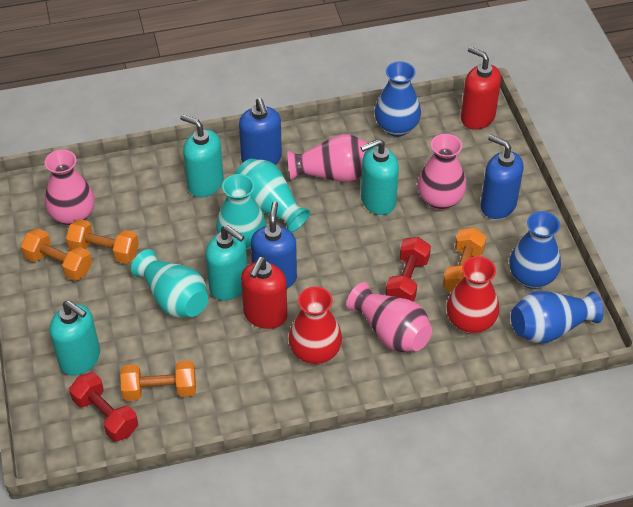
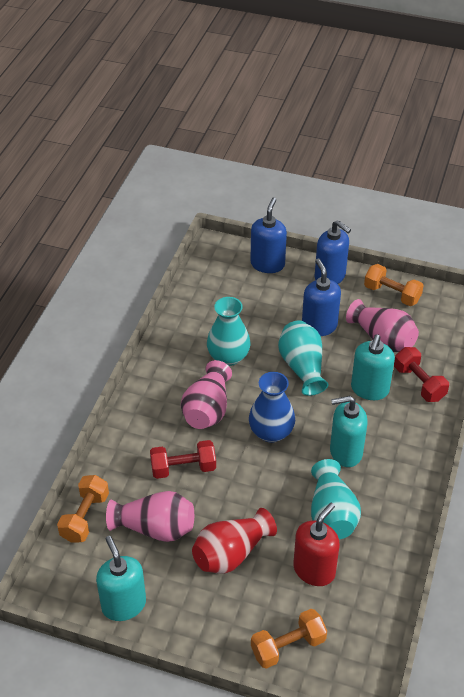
blue vase: 3 -> 1
orange dumbbell: 4 -> 3
pink vase: 4 -> 3
red soap dispenser: 2 -> 1
red vase: 2 -> 1
turquoise soap dispenser: 4 -> 3

